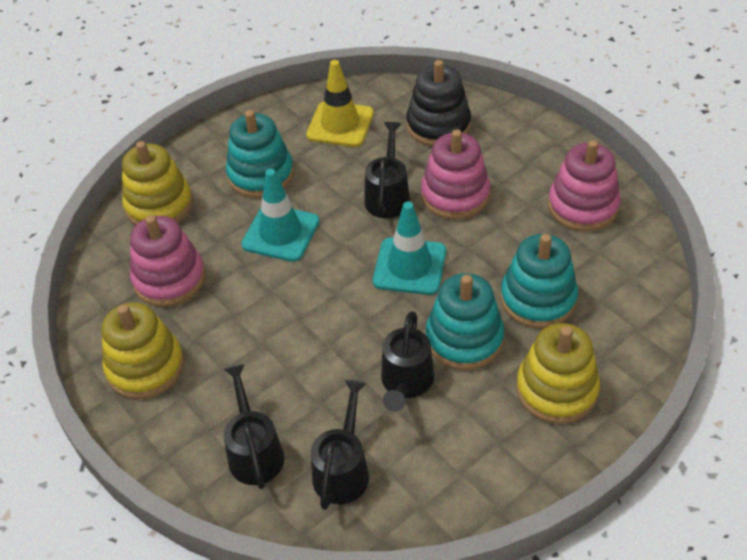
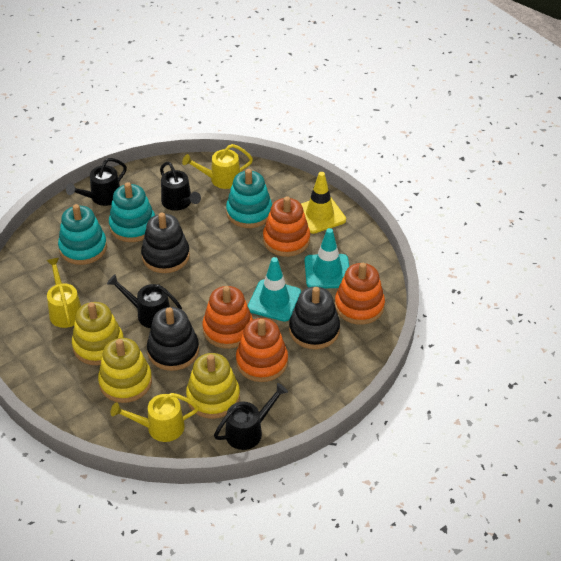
black stacking toy: 1 -> 3
orange stacking toy: 0 -> 4
pink stacking toy: 3 -> 0
yellow watering can: 0 -> 3

